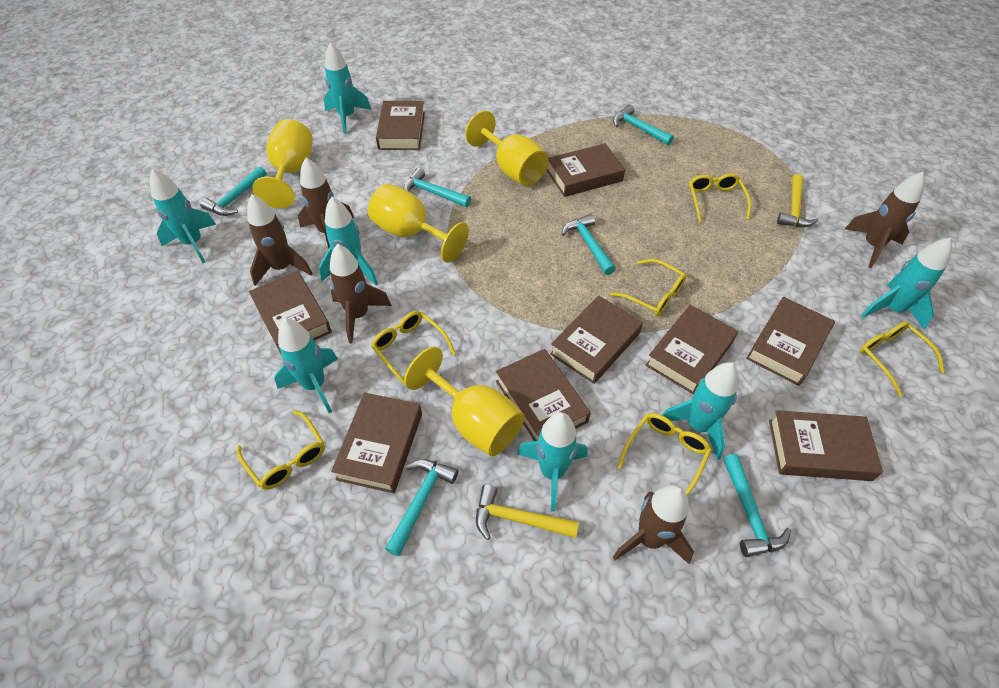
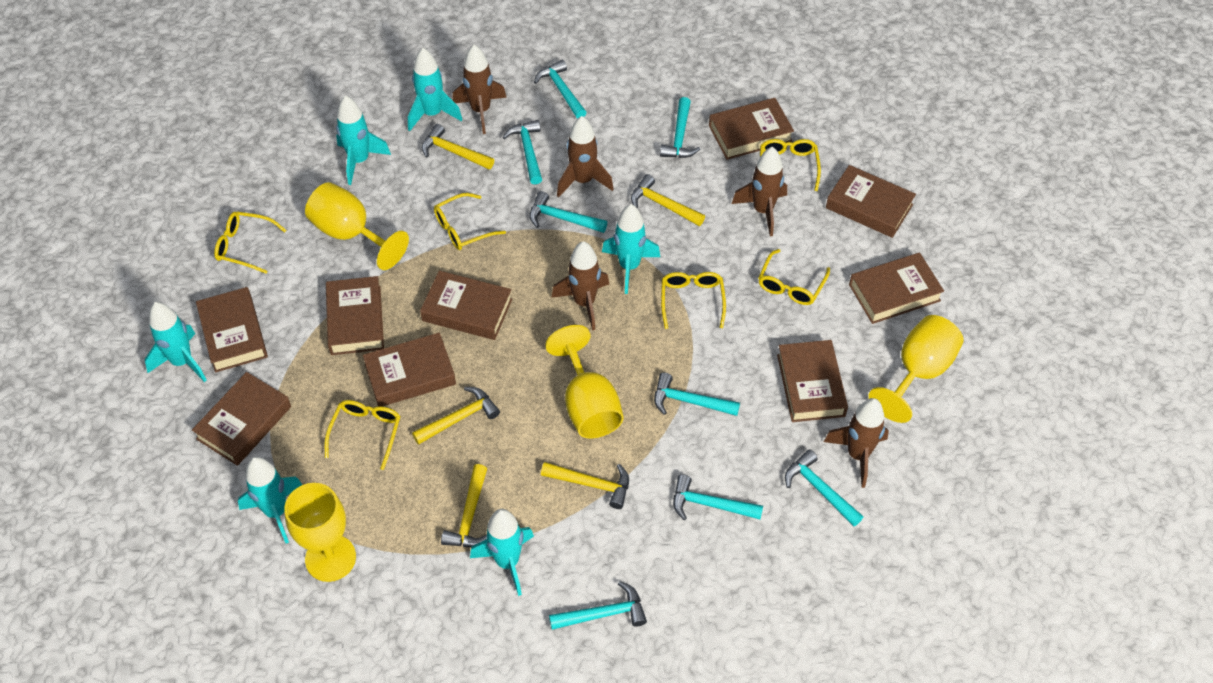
turquoise hammer: 6 -> 8
turquoise rocket: 7 -> 6
yellow hammer: 2 -> 5

